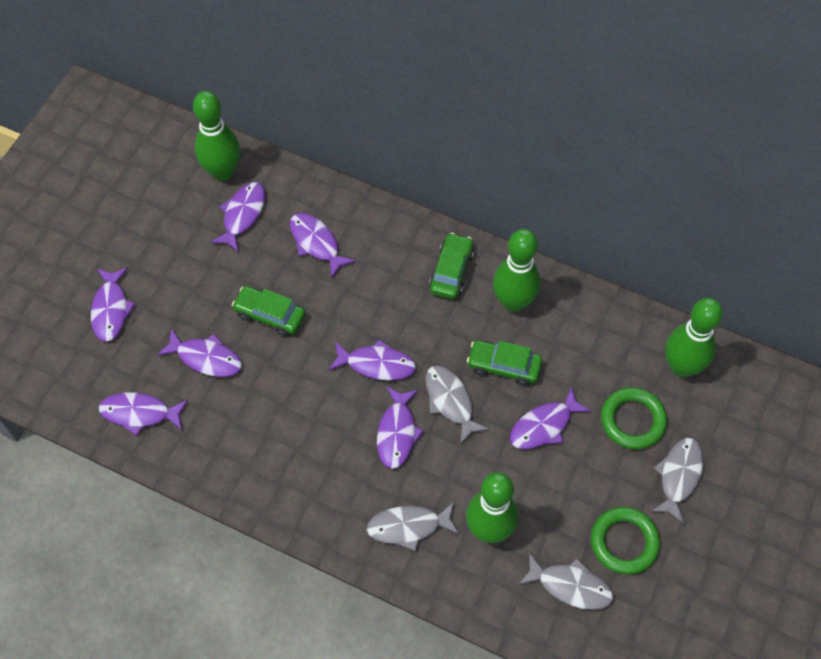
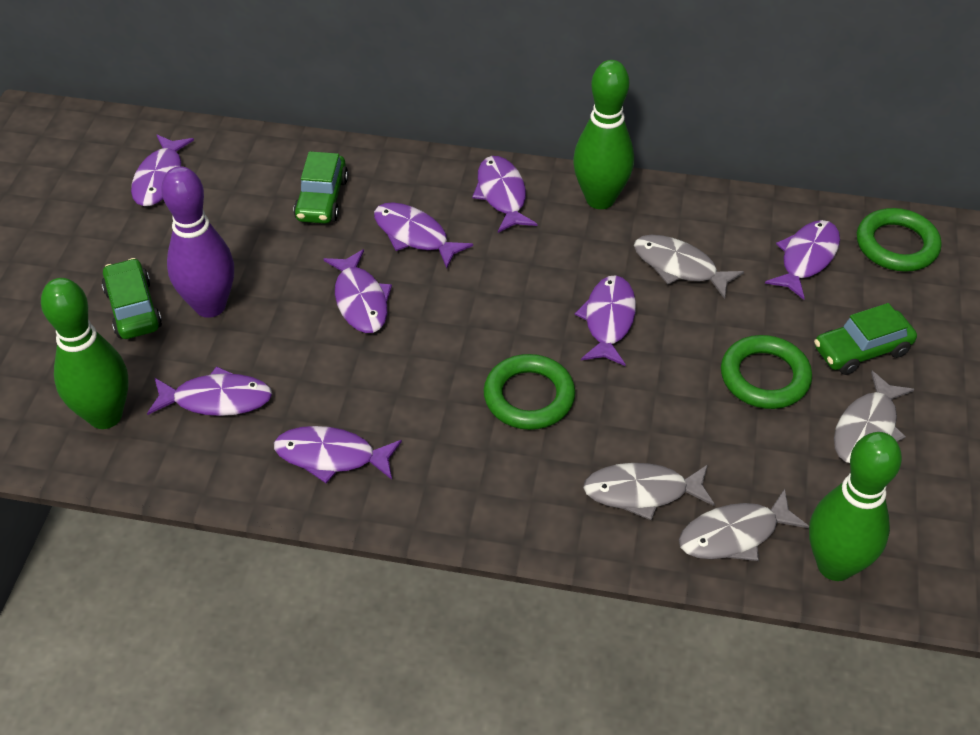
green bowling pin: 4 -> 3
green ring: 2 -> 3
purple bowling pin: 0 -> 1

